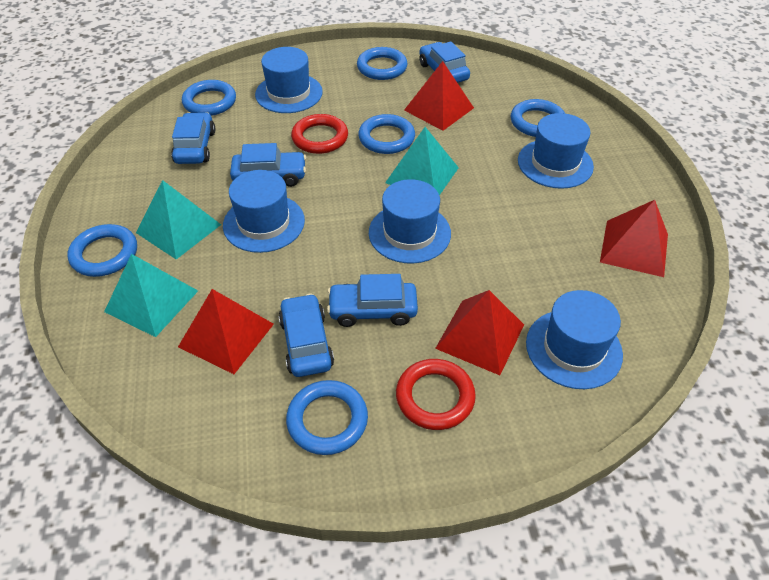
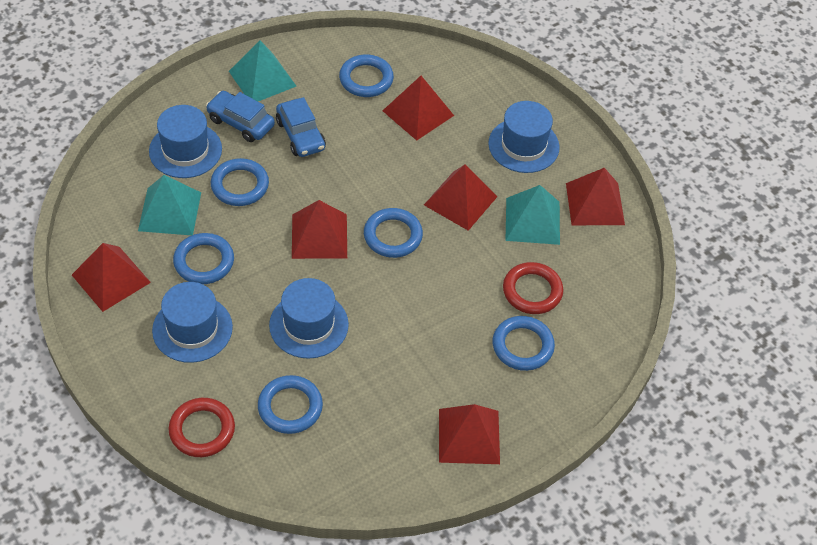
blue car: 5 -> 2
blue hat: 5 -> 4
red pyramid: 4 -> 6

